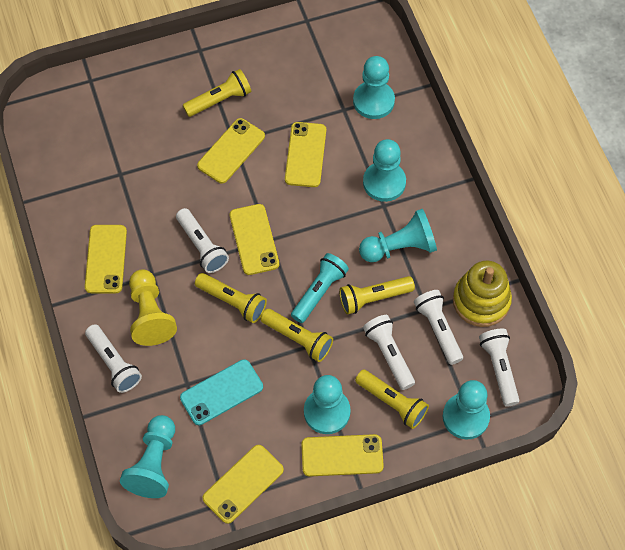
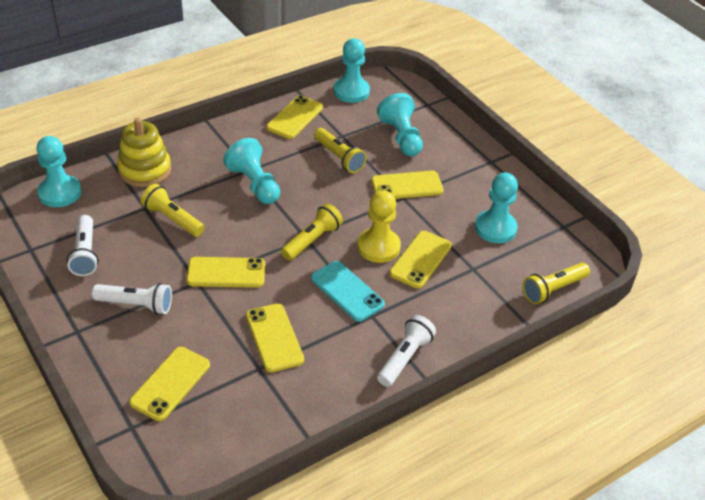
turquoise flashlight: 1 -> 0
turquoise pawn: 6 -> 5
white flashlight: 5 -> 3
yellow flashlight: 5 -> 4

